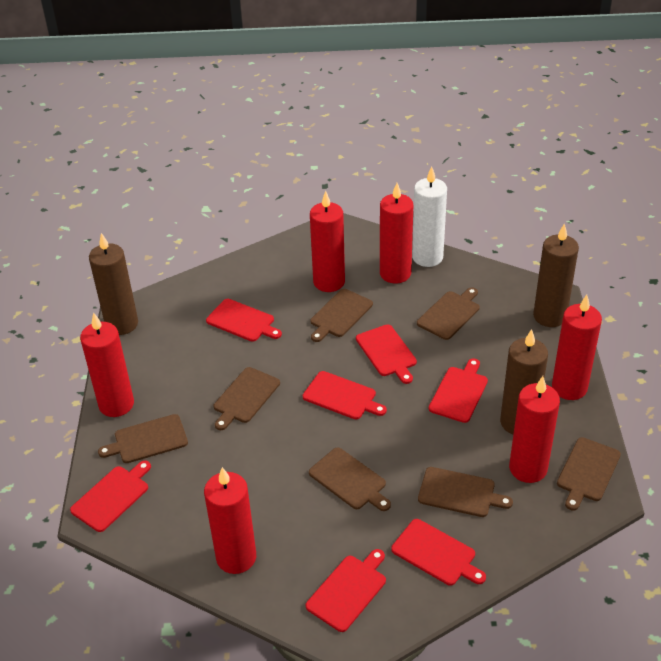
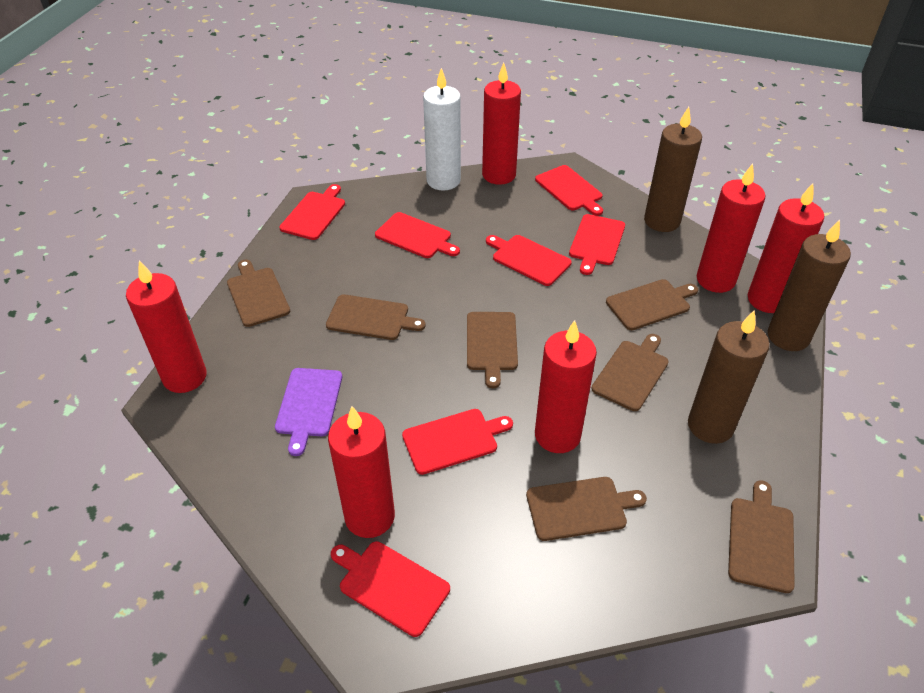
purple cutting board: 0 -> 1

